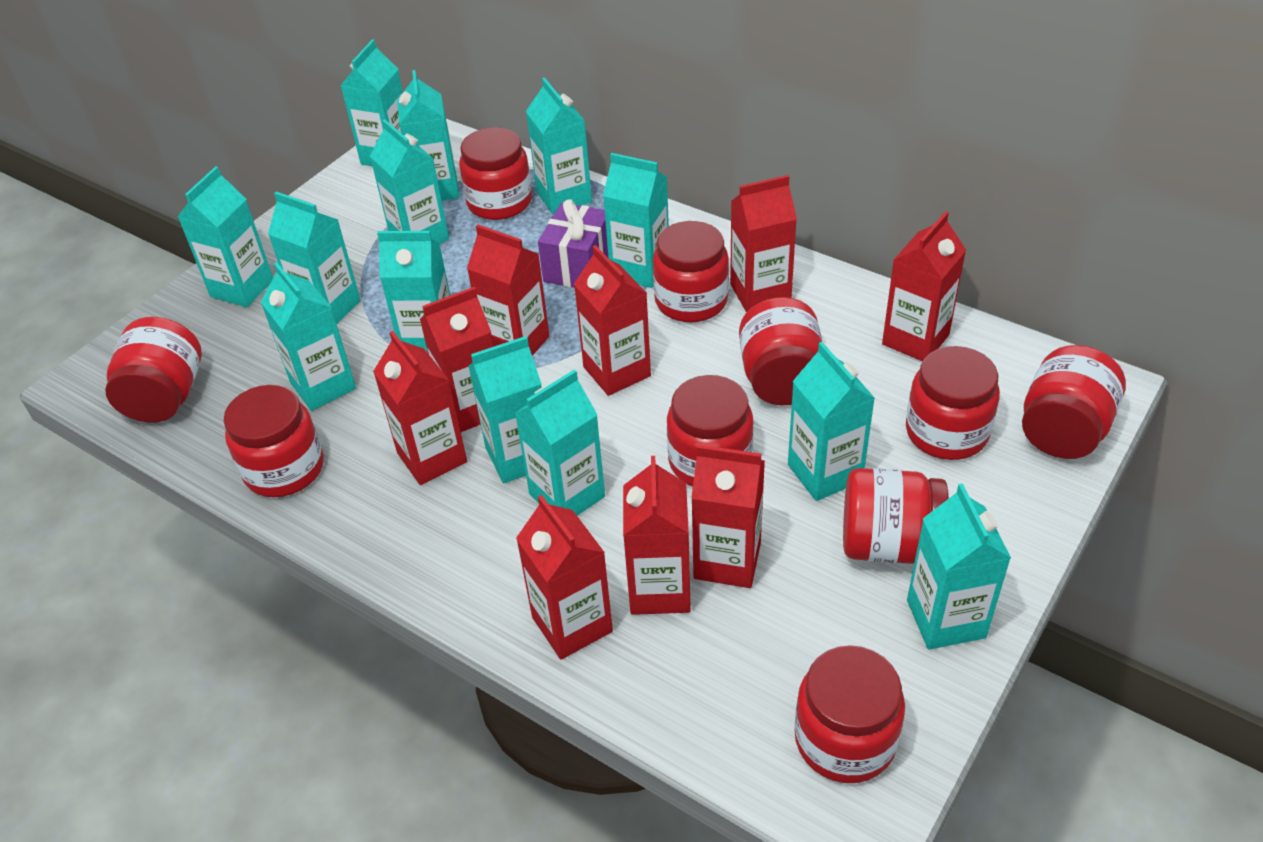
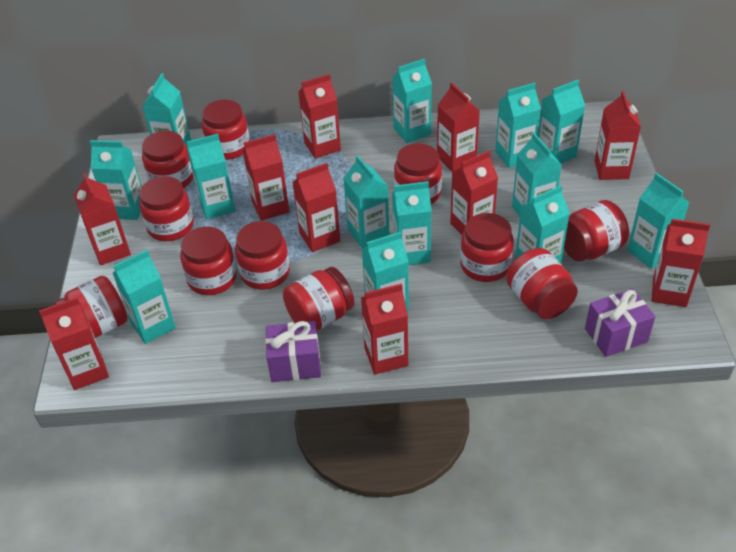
purple gift: 1 -> 2
red carton: 9 -> 10
red jar: 10 -> 11

